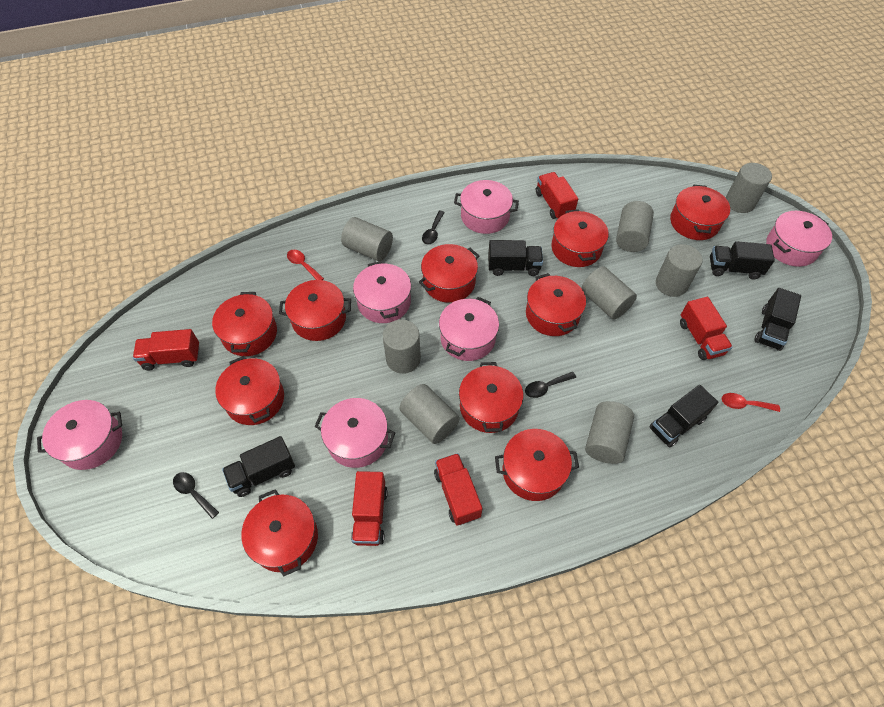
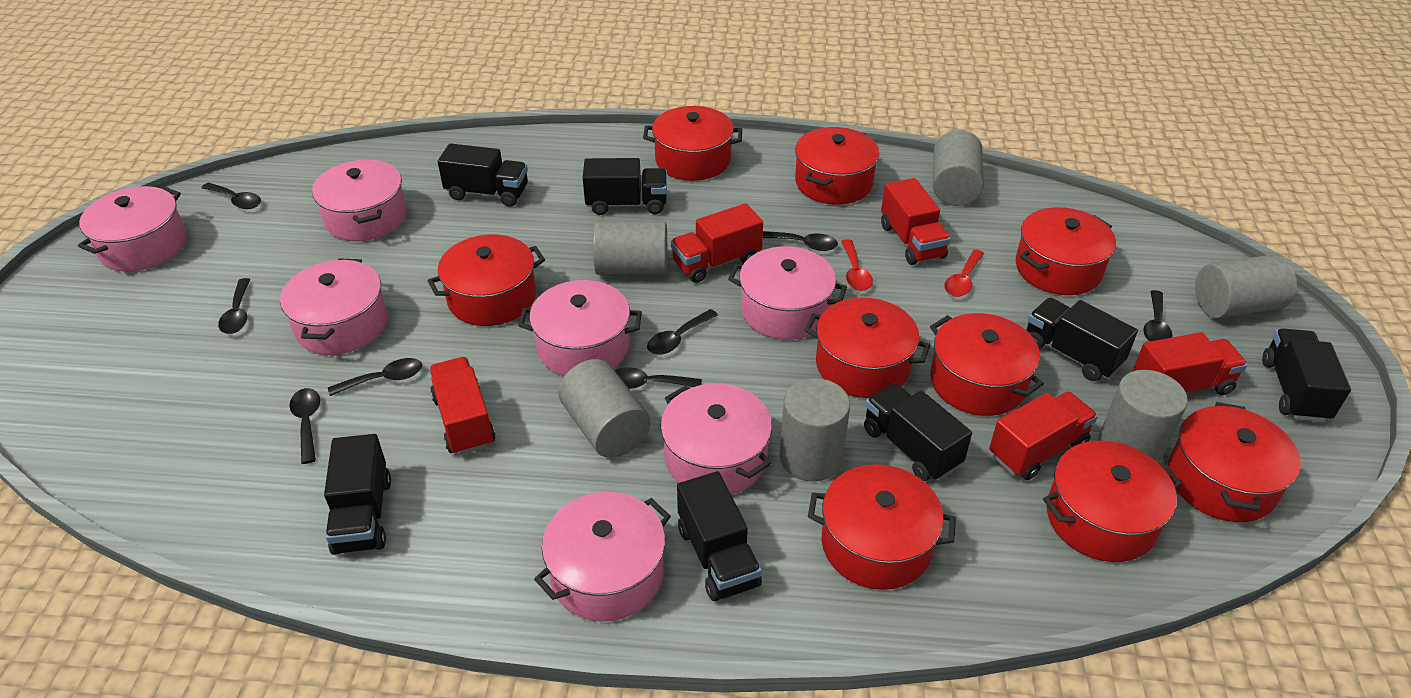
black spoon: 3 -> 8
black truck: 5 -> 7
grey cylinder: 8 -> 6
pink pot: 6 -> 7
red pot: 10 -> 9

